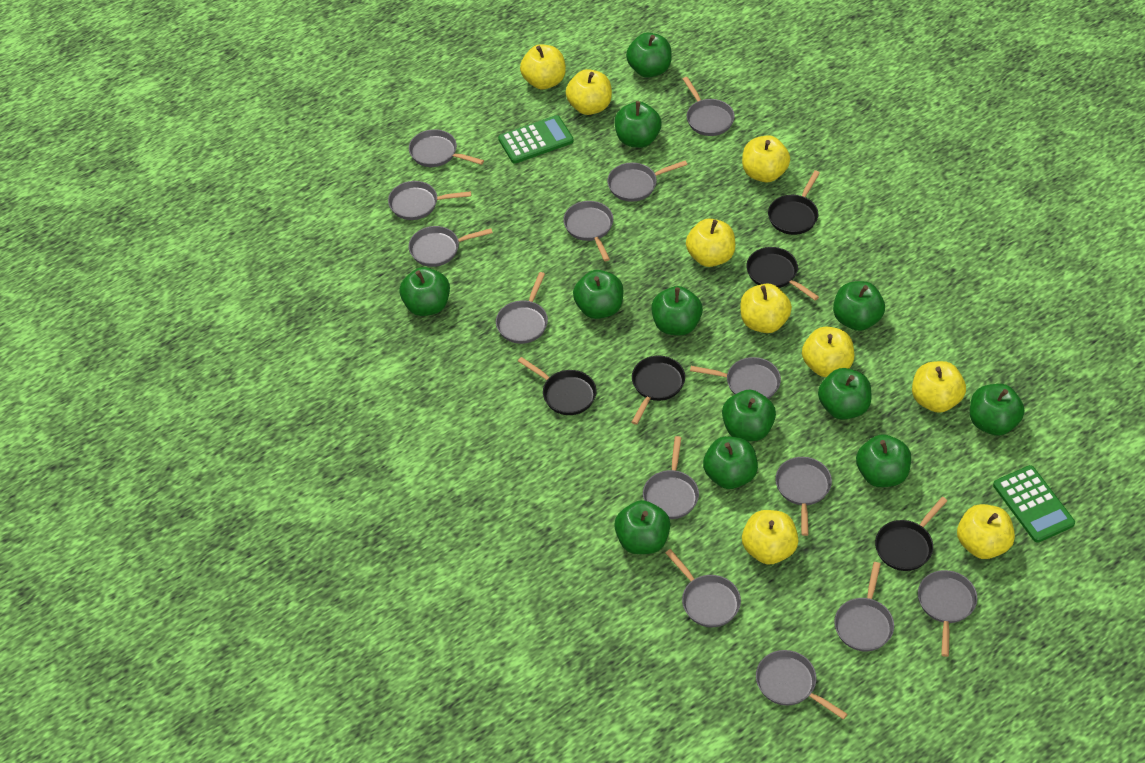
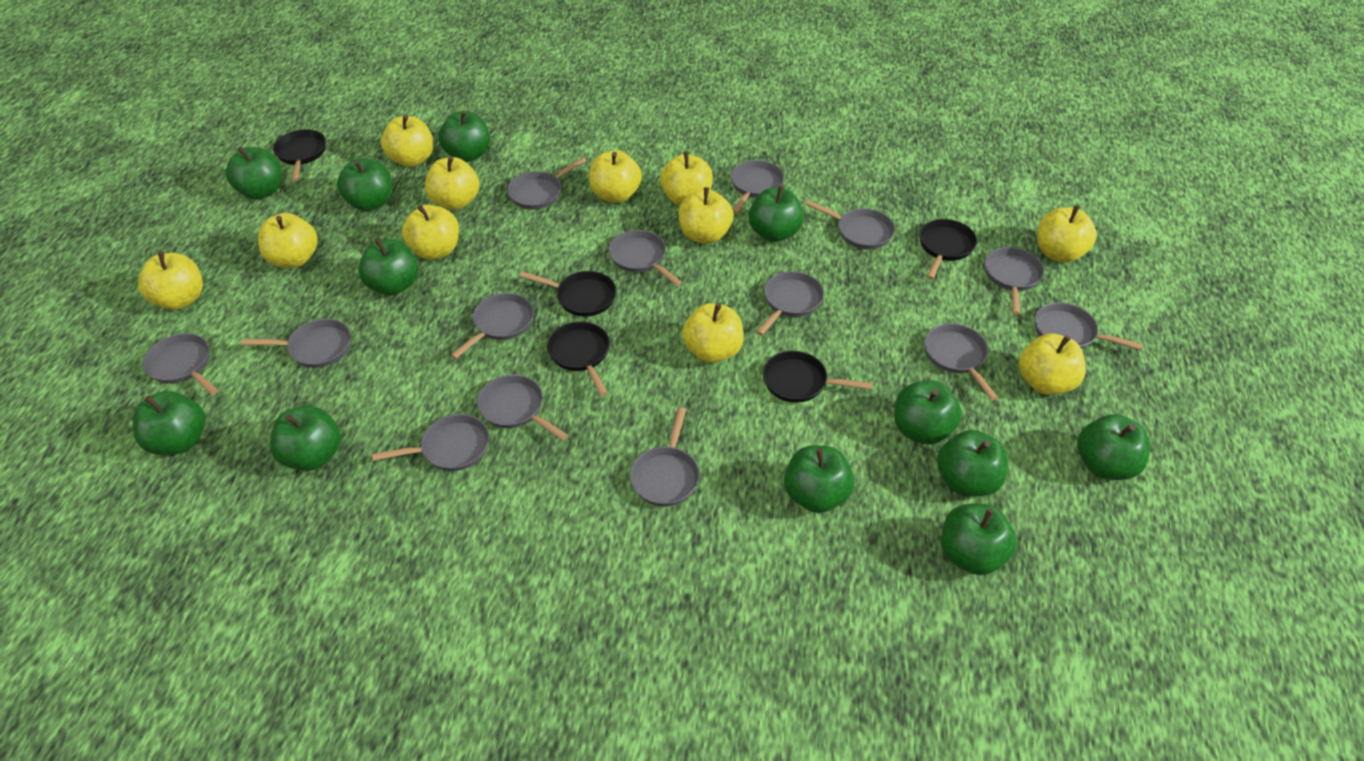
green calculator: 2 -> 0
yellow apple: 9 -> 11

